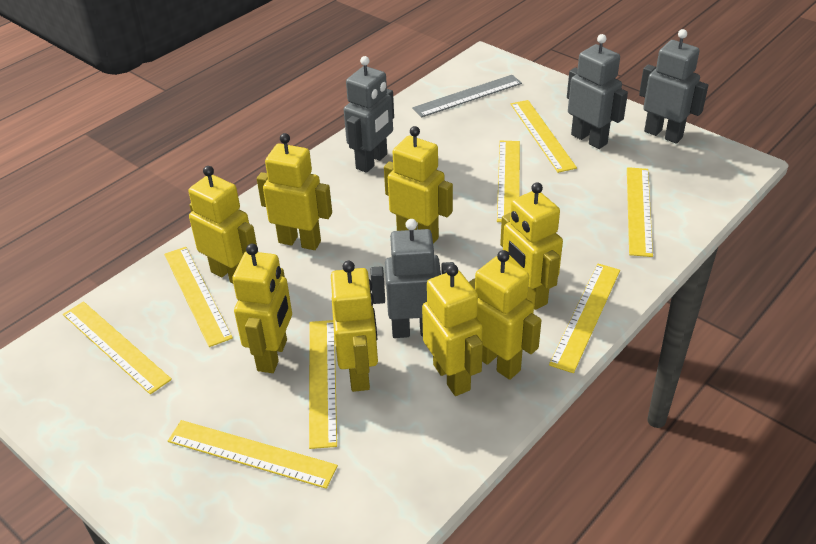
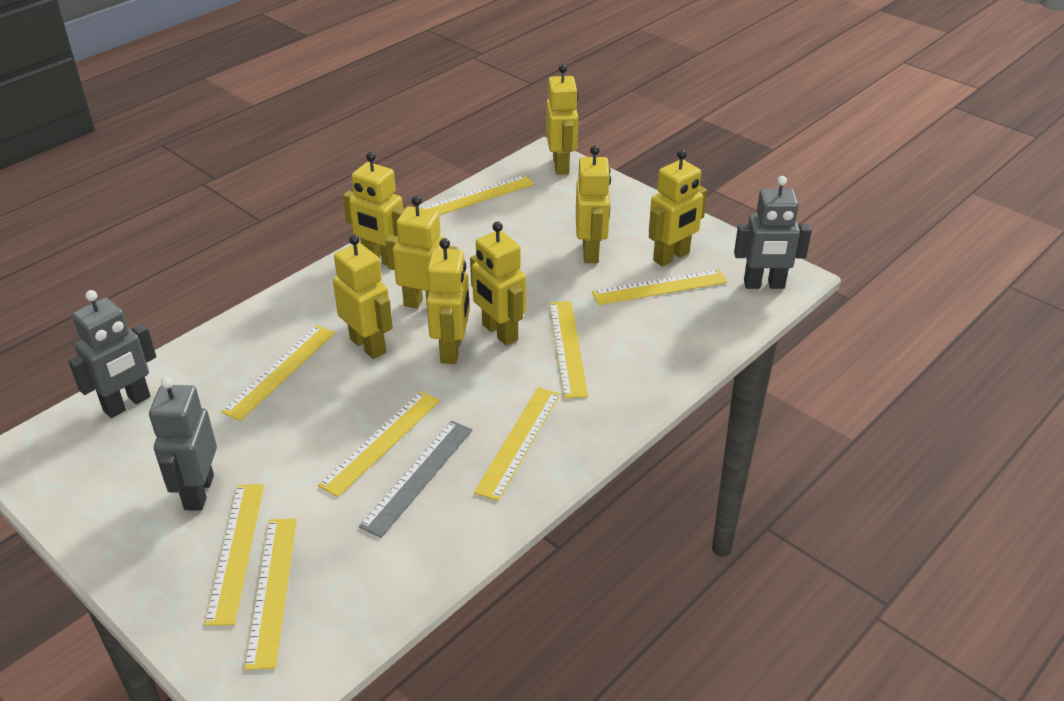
grey robot: 4 -> 3

